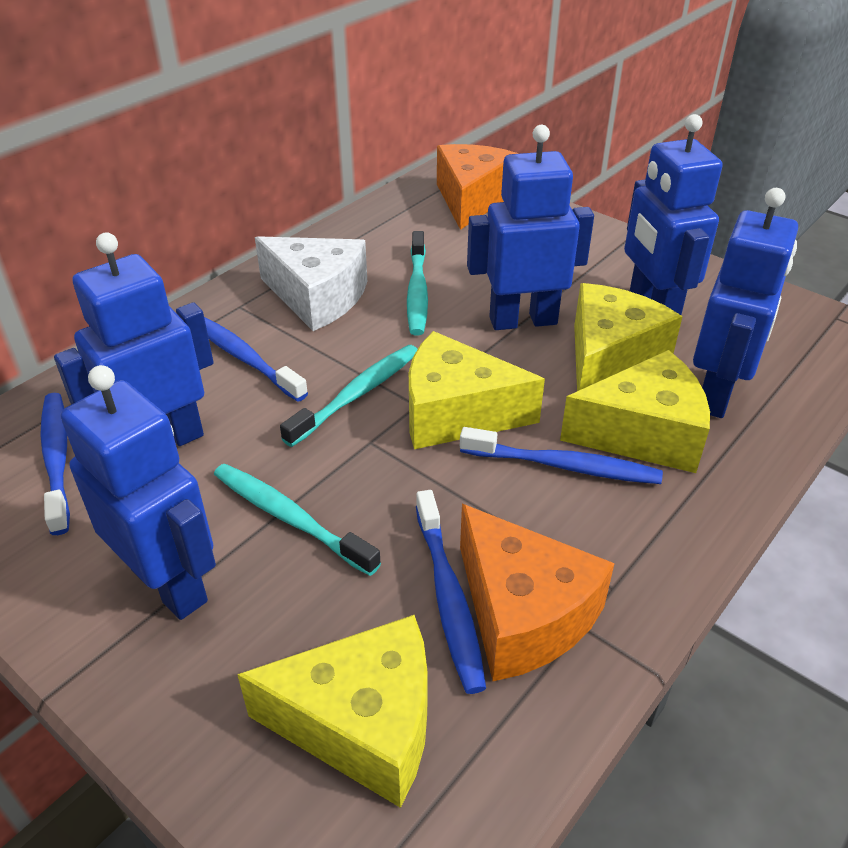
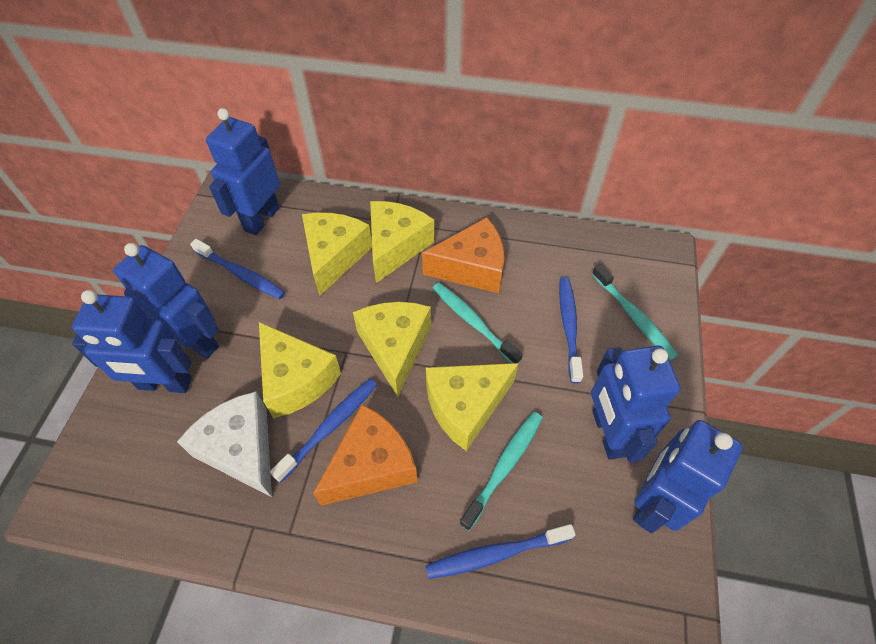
yellow cheese: 4 -> 5

